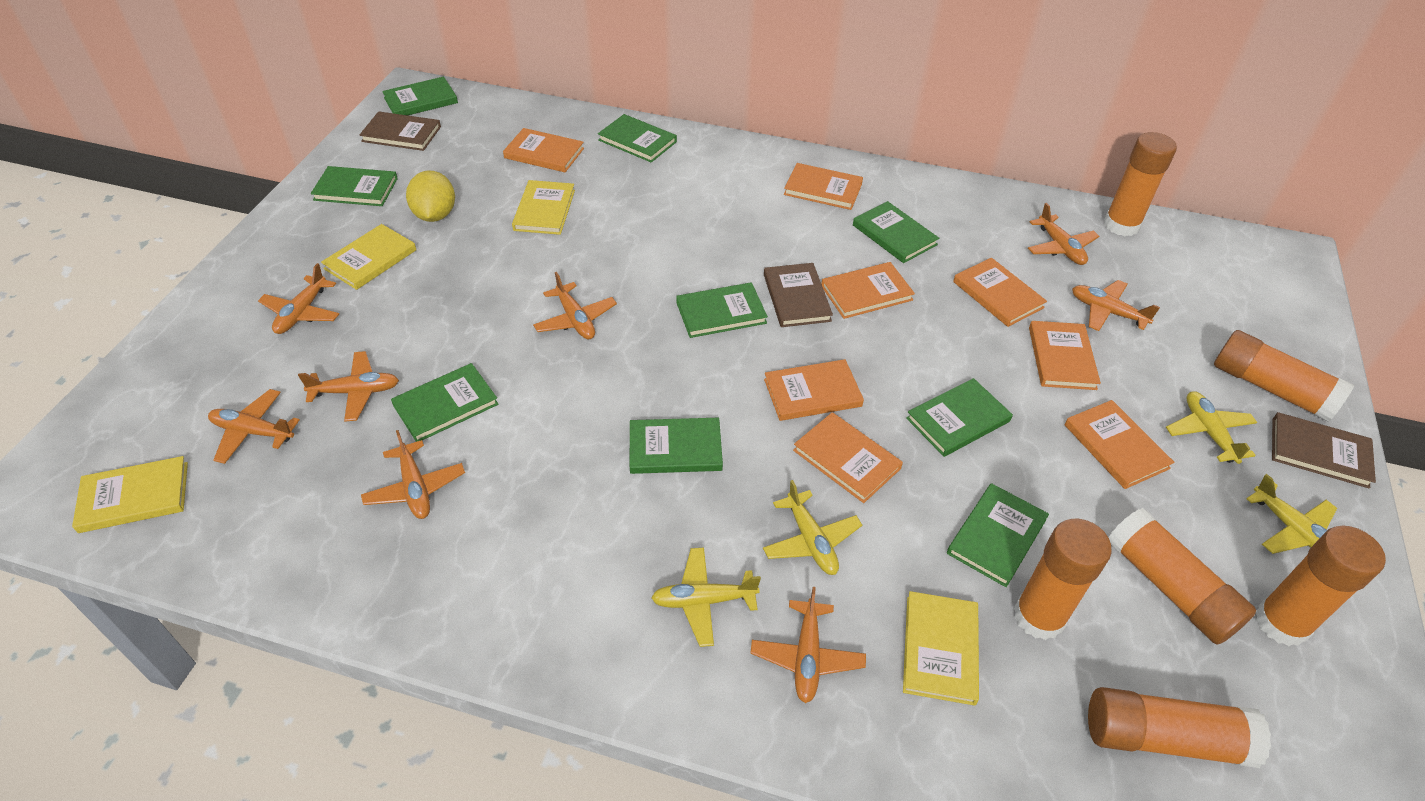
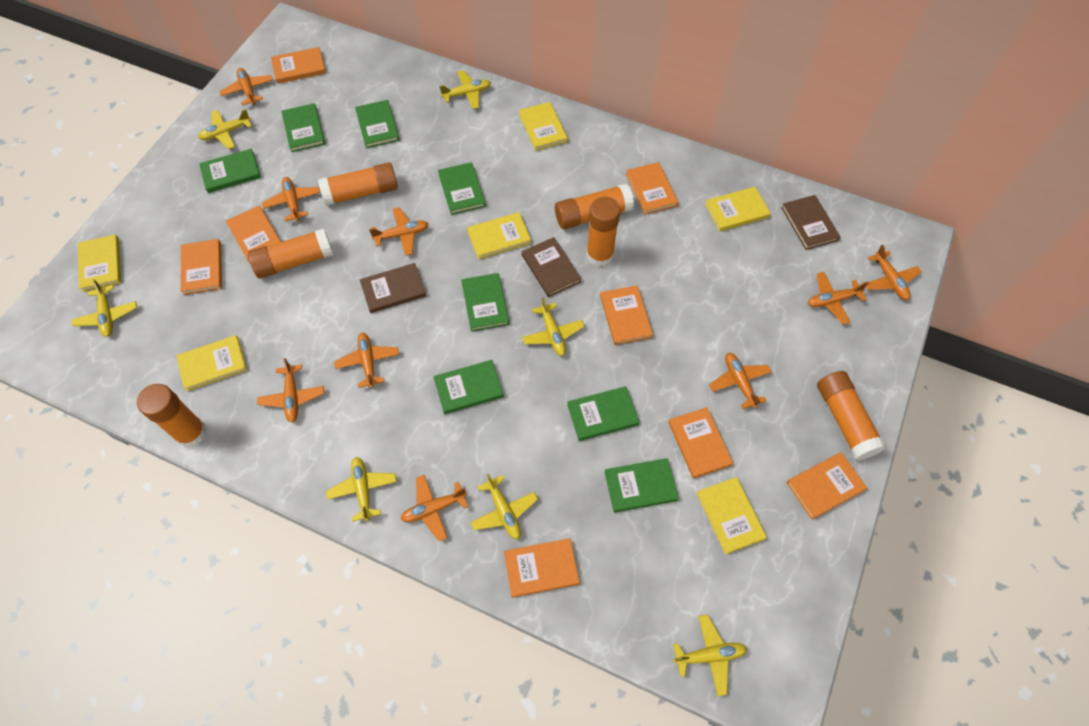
green book: 9 -> 8
orange plane: 8 -> 9
yellow book: 4 -> 6
yellow lemon: 1 -> 0
yellow plane: 4 -> 7

